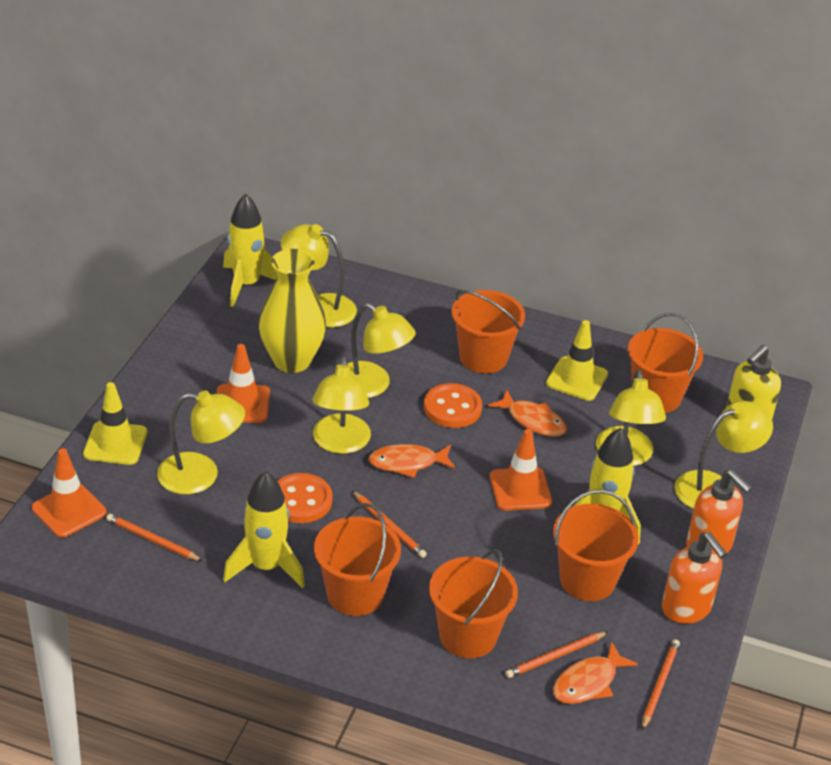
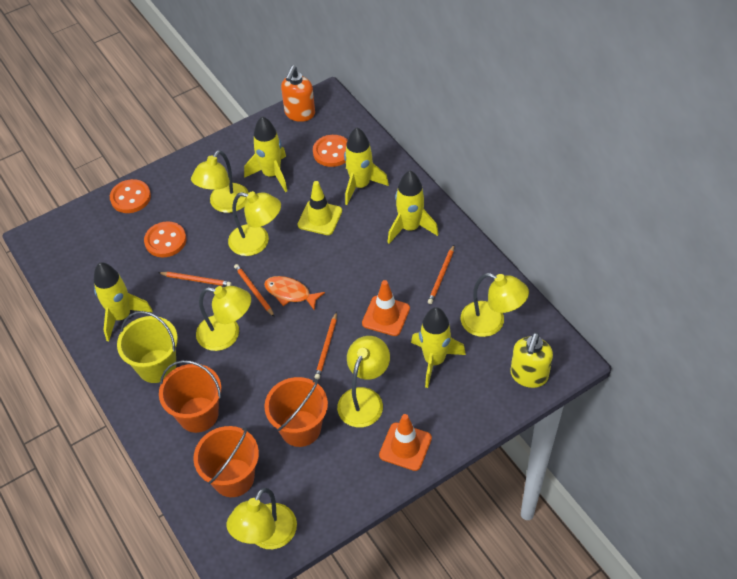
orange bucket: 5 -> 3
orange button: 2 -> 3
orange fish: 3 -> 1
orange soap dispenser: 2 -> 1
orange traffic cone: 3 -> 2
yellow bucket: 0 -> 1
yellow rocket: 3 -> 5
yellow traffic cone: 2 -> 1
yellow vase: 1 -> 0

